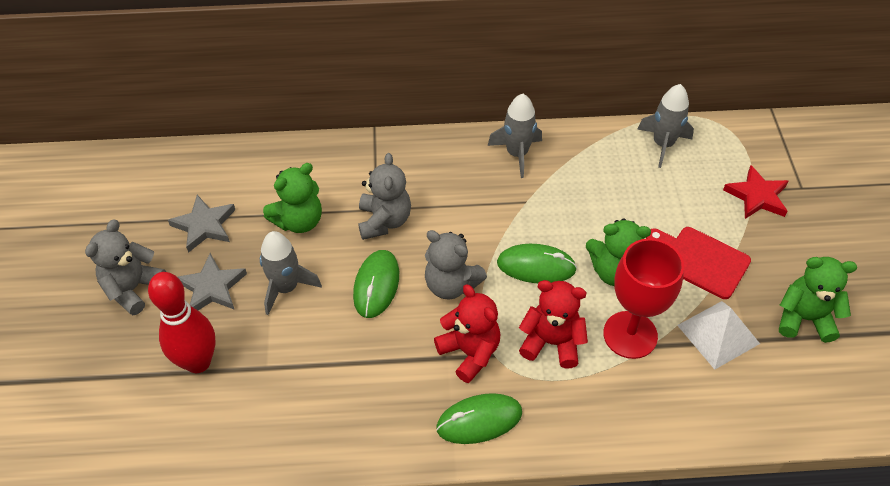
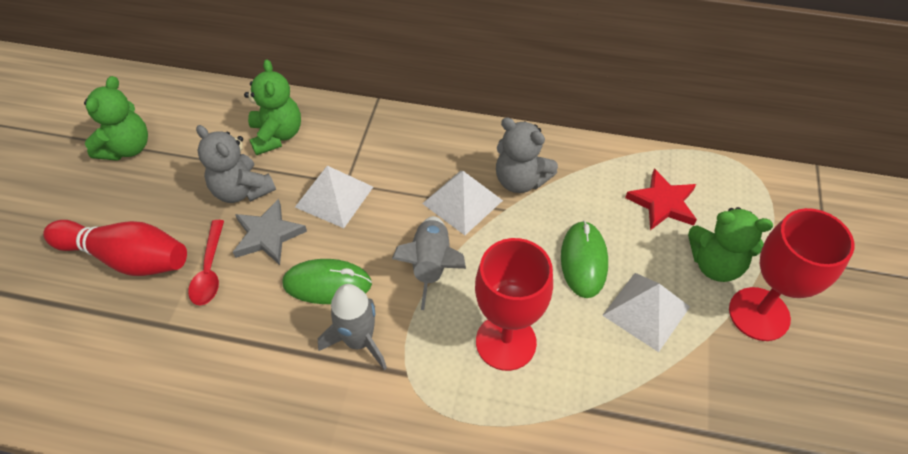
green mouse: 3 -> 2
grey rocket: 3 -> 2
grey star: 2 -> 1
grey teddy bear: 3 -> 2
red cutting board: 1 -> 0
red goblet: 1 -> 2
red spoon: 0 -> 1
red teddy bear: 2 -> 0
white pyramid: 1 -> 3

